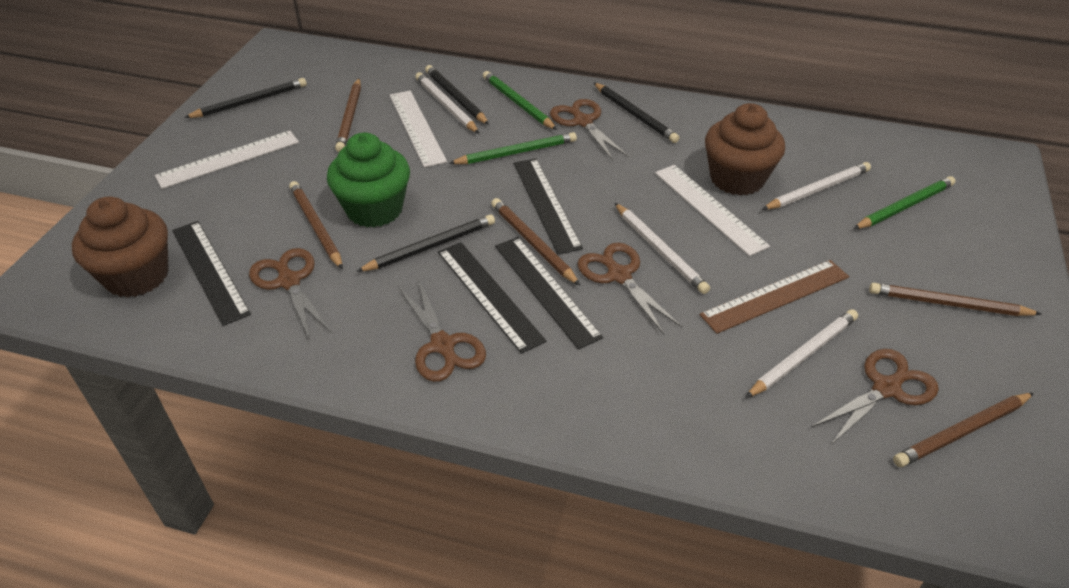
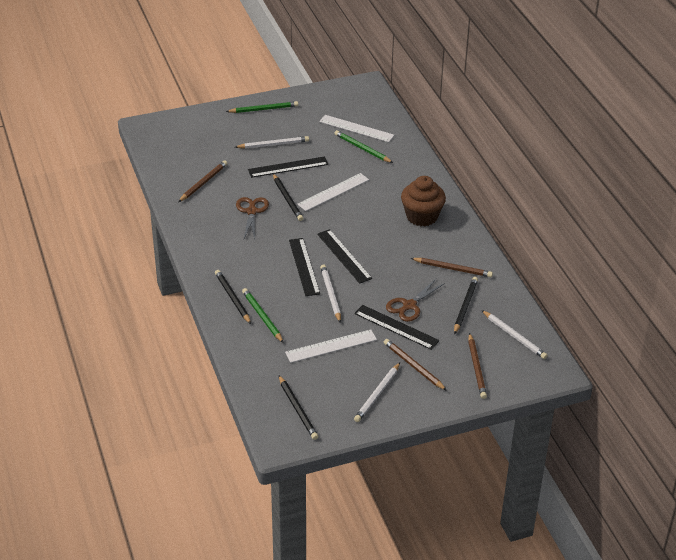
brown cupcake: 2 -> 1
brown pencil: 5 -> 4
brown ruler: 1 -> 0
brown scissors: 5 -> 2
green cupcake: 1 -> 0

